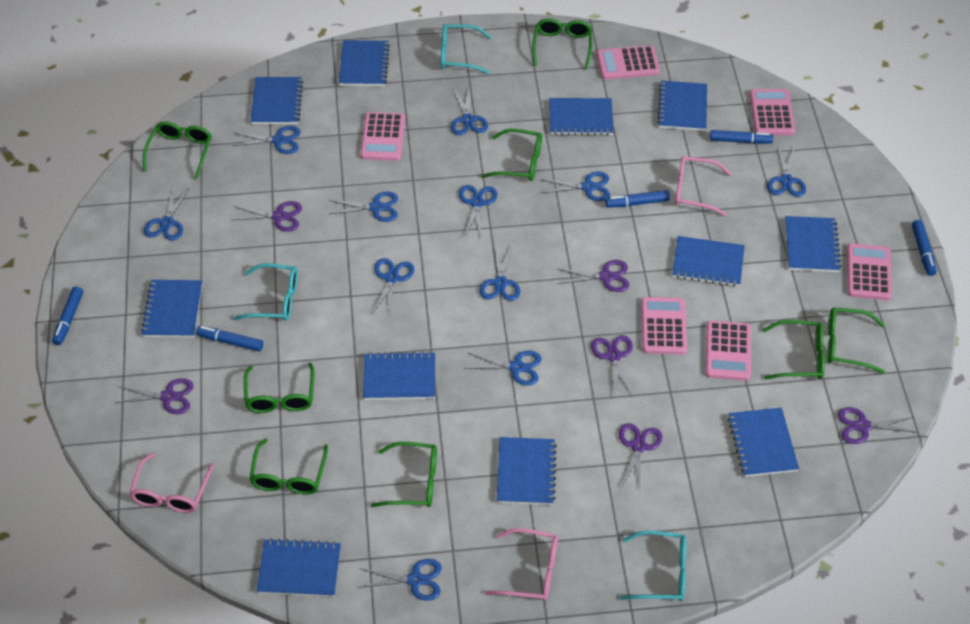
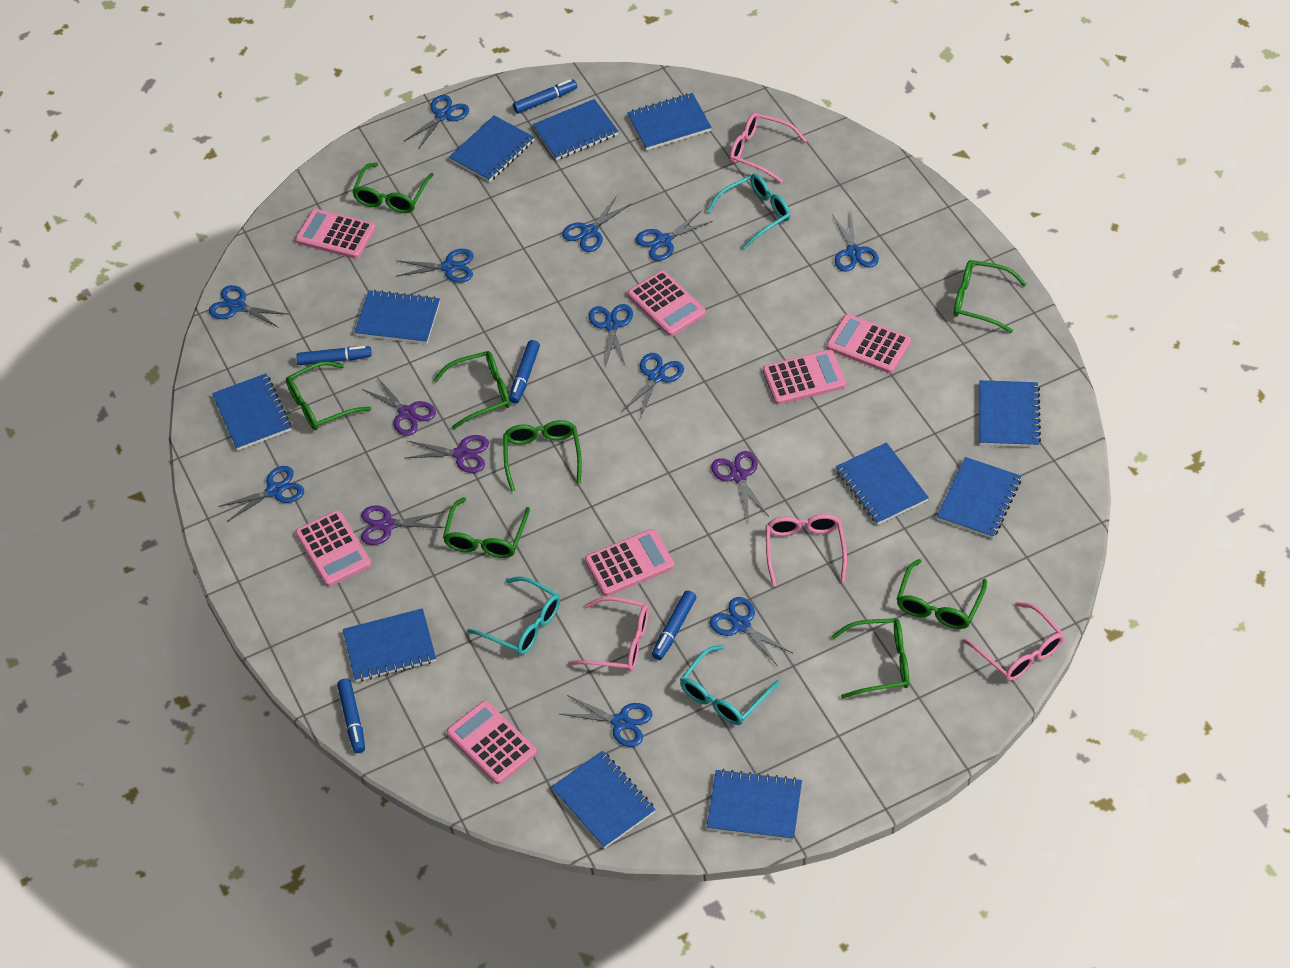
pink calculator: 6 -> 7
pink glasses: 3 -> 4
purple scissors: 6 -> 4

